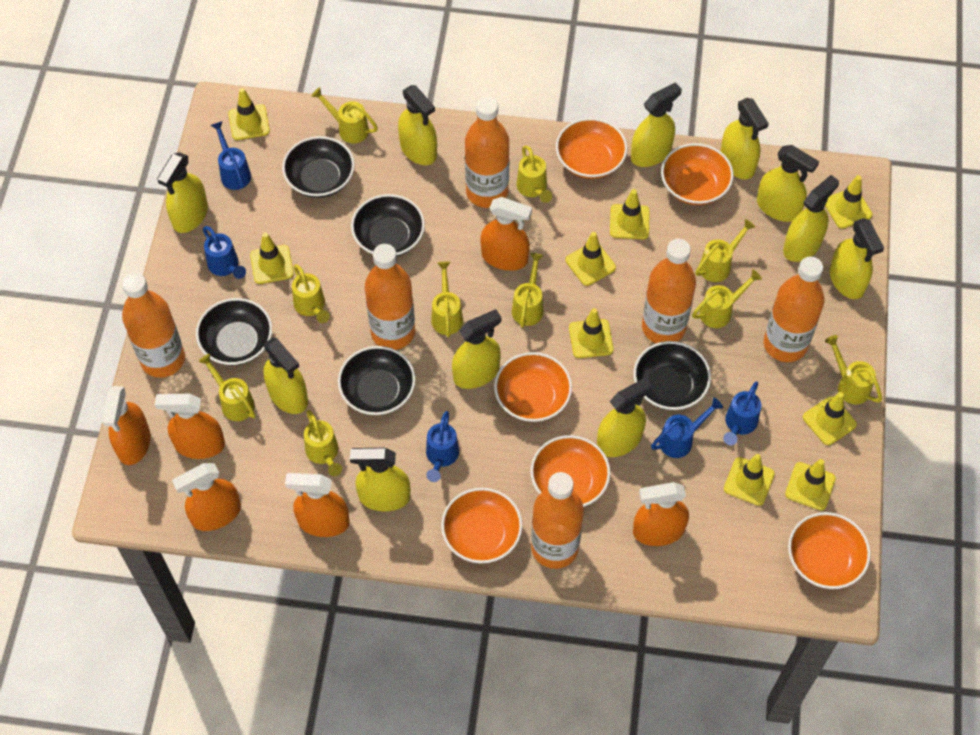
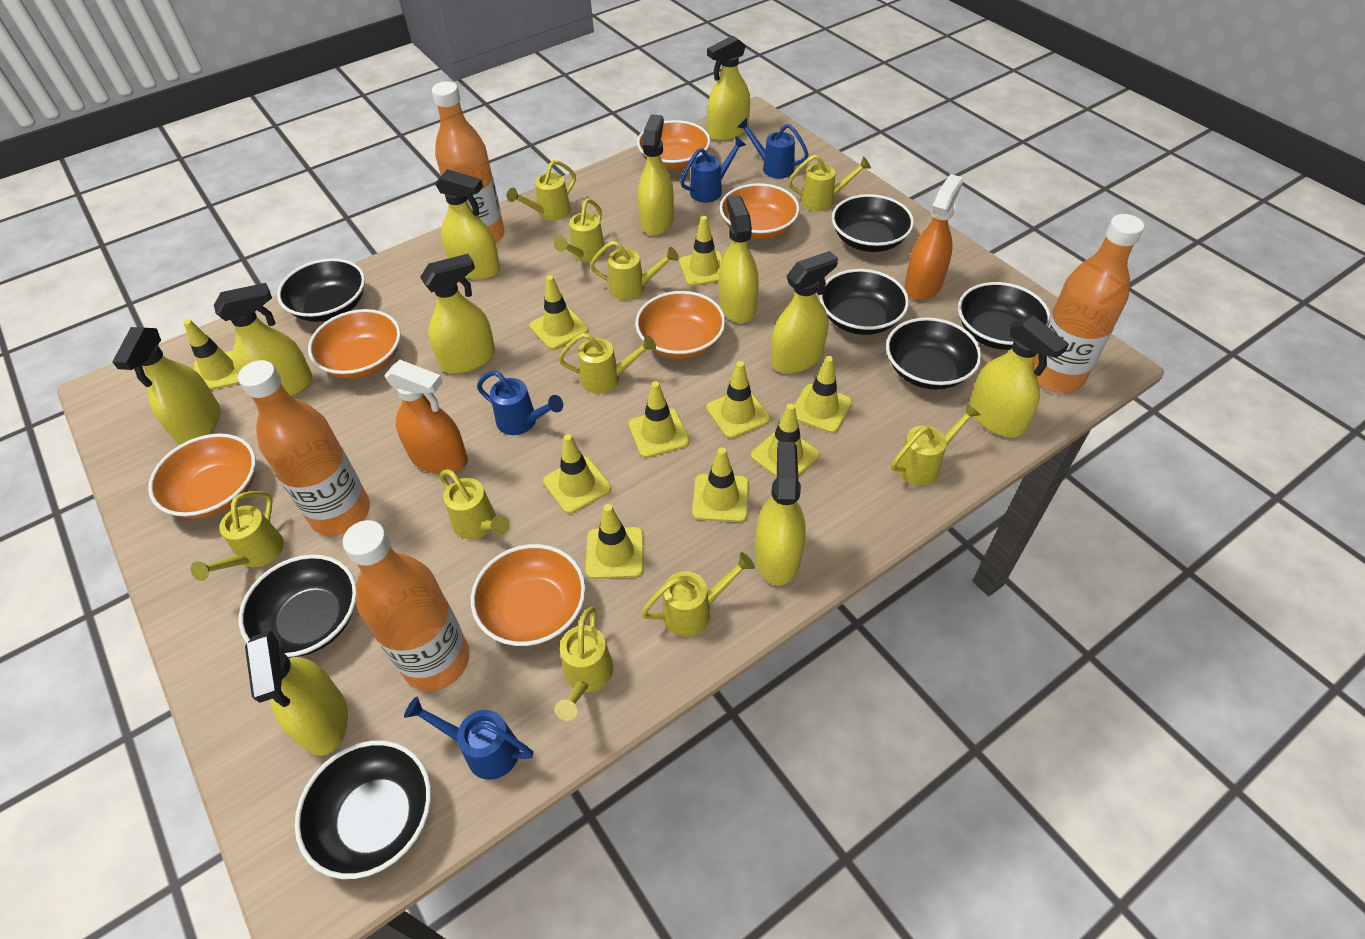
black bowl: 5 -> 7
blue watering can: 5 -> 4
orange bottle: 6 -> 4
orange spray bottle: 6 -> 2
yellow traffic cone: 9 -> 10

